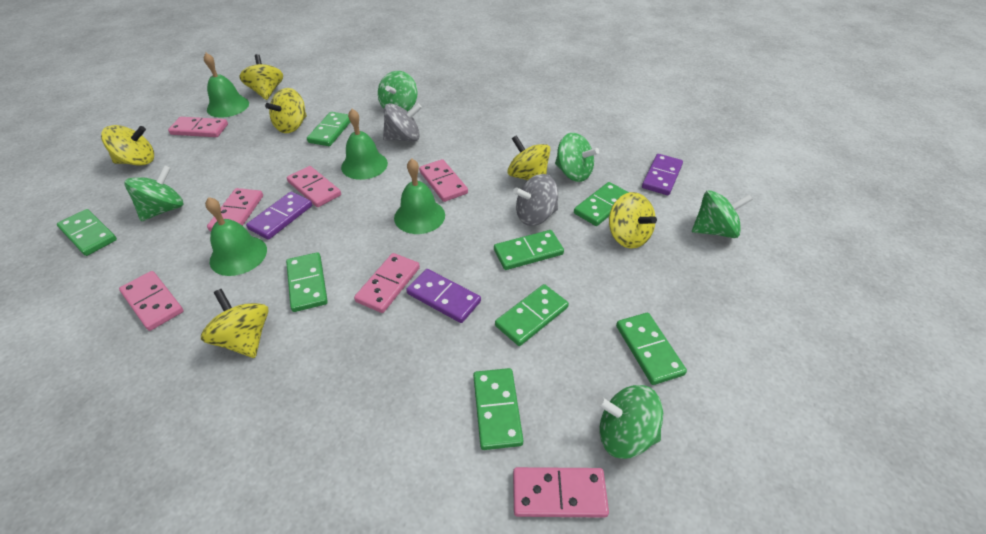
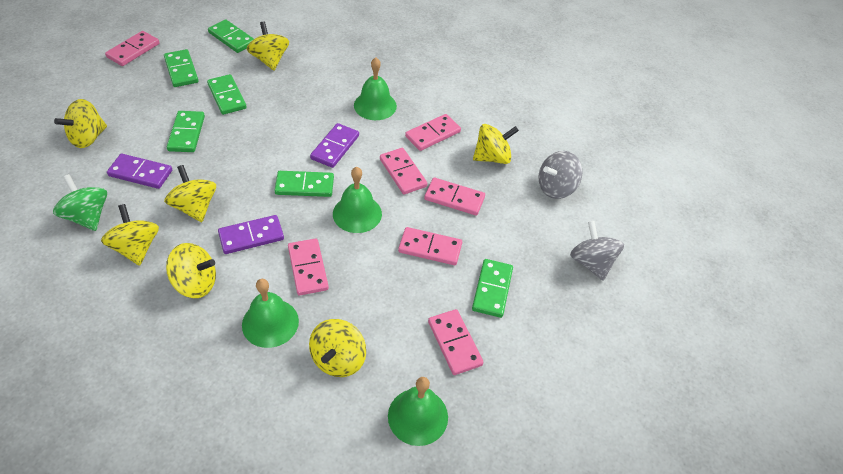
green domino: 8 -> 6
green spinning top: 5 -> 1
yellow spinning top: 6 -> 7

